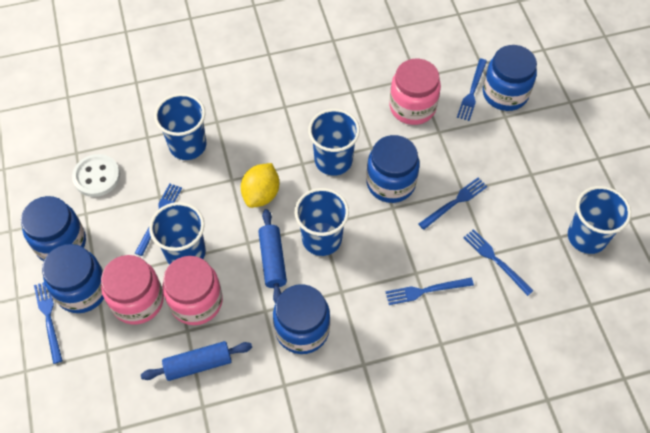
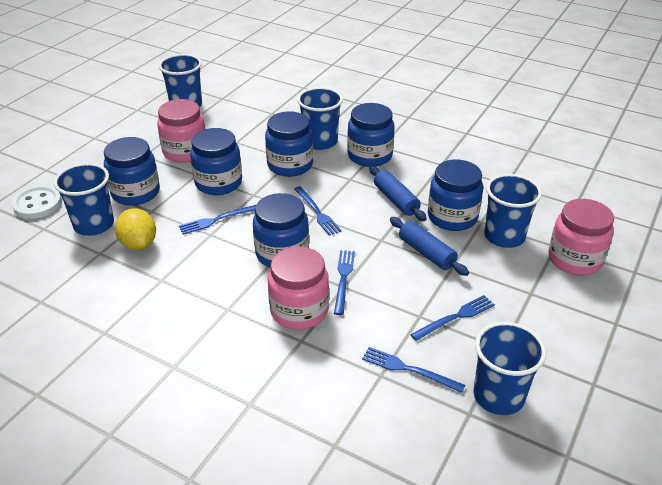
blue fork: 6 -> 5
blue jar: 5 -> 6

